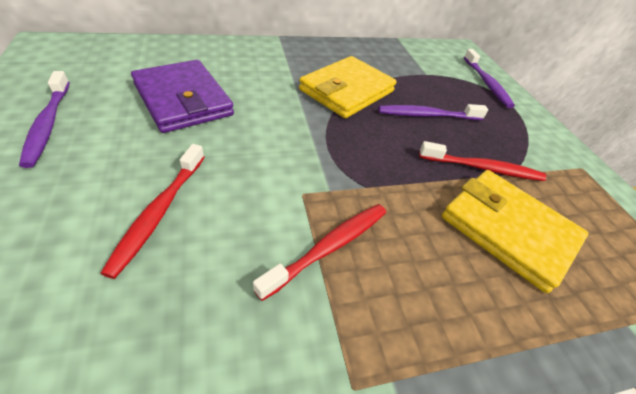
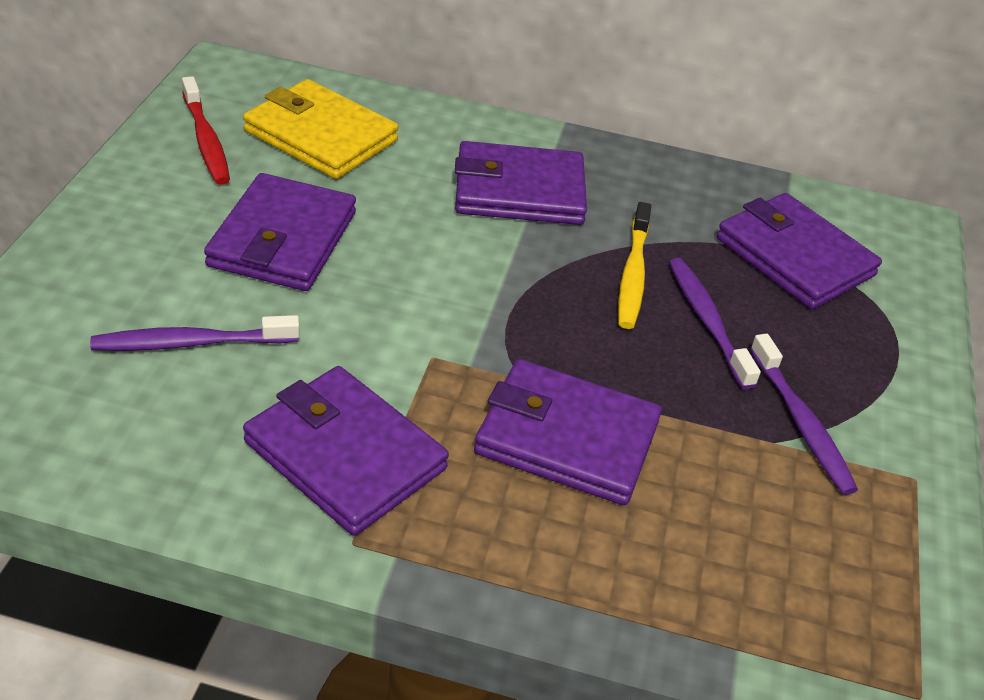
purple wallet: 1 -> 5
red toothbrush: 3 -> 1
yellow toothbrush: 0 -> 1
yellow wallet: 2 -> 1

